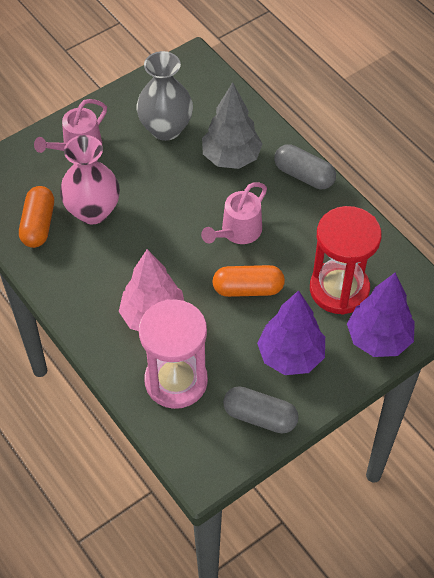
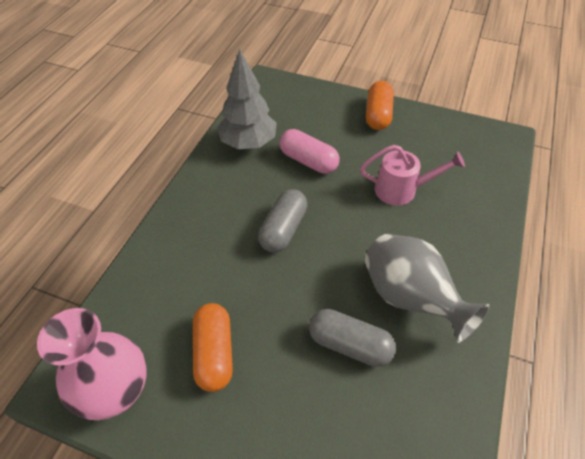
pink capsule: 0 -> 1
pink hourglass: 1 -> 0
pink tree: 1 -> 0
pink watering can: 2 -> 1
purple tree: 2 -> 0
red hourglass: 1 -> 0

